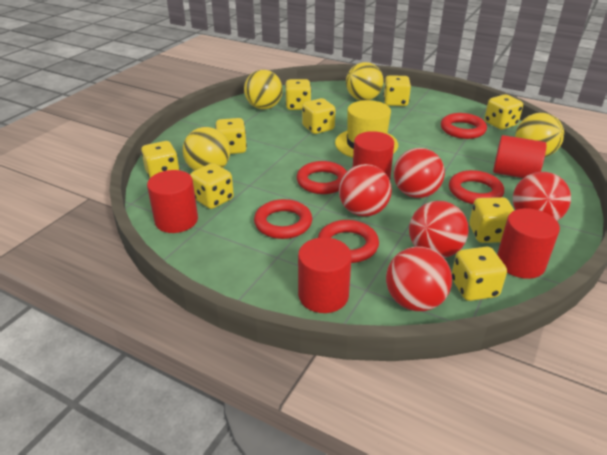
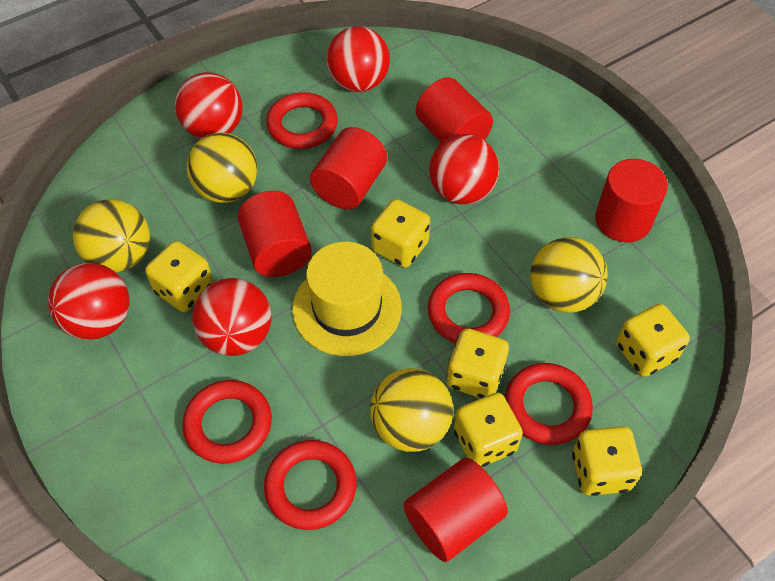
yellow dice: 9 -> 6

